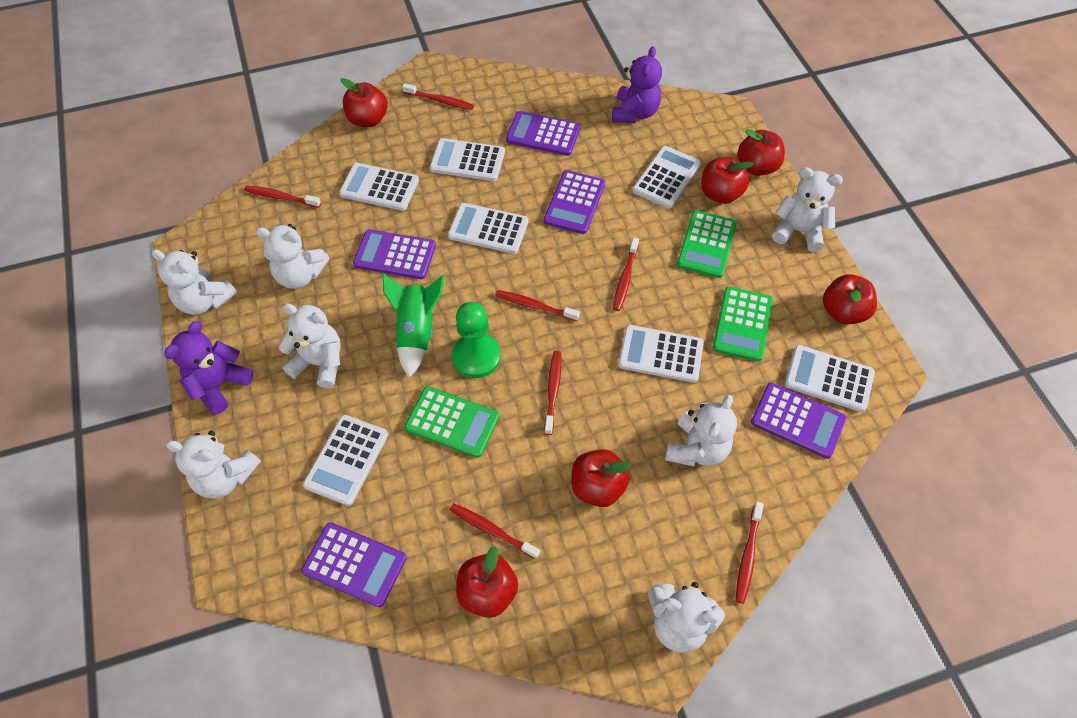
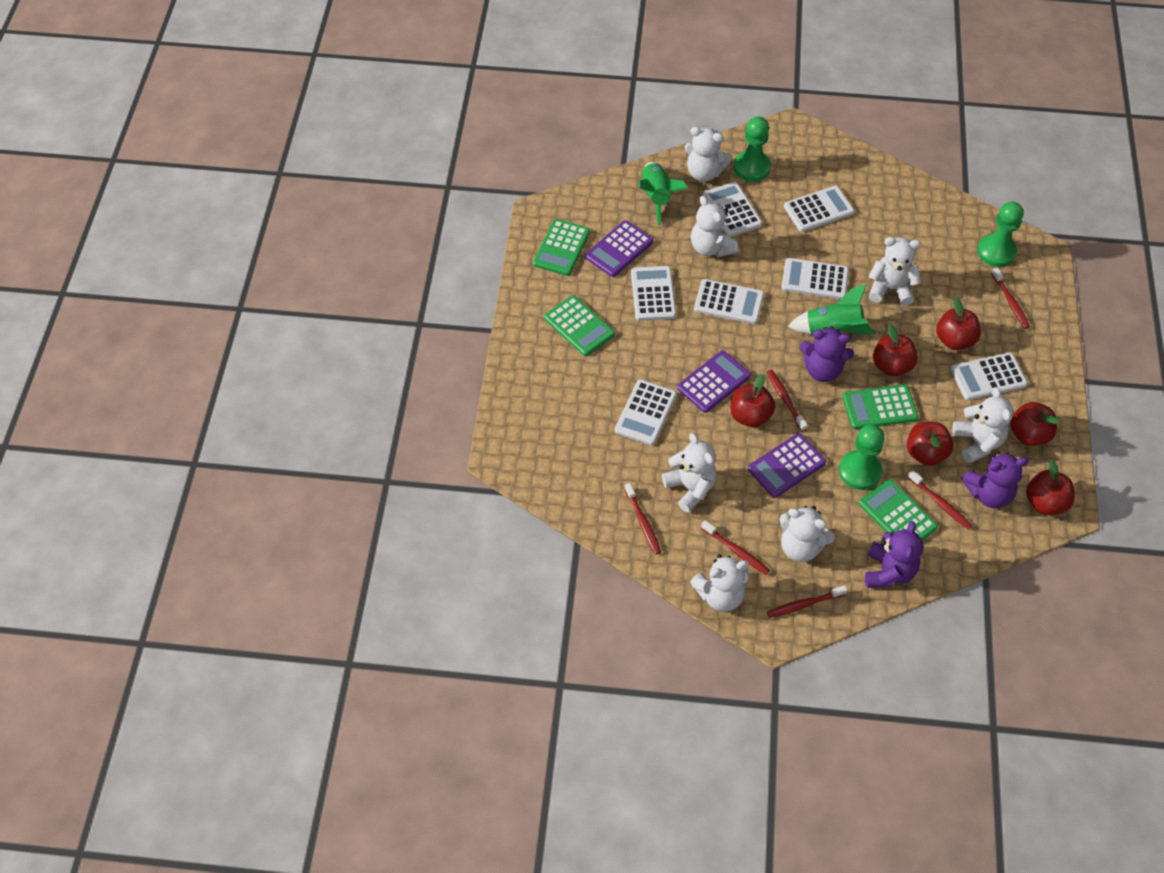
green calculator: 3 -> 4
green pawn: 1 -> 3
green rocket: 1 -> 2
purple calculator: 5 -> 3
purple teddy bear: 2 -> 3
red toothbrush: 7 -> 6

